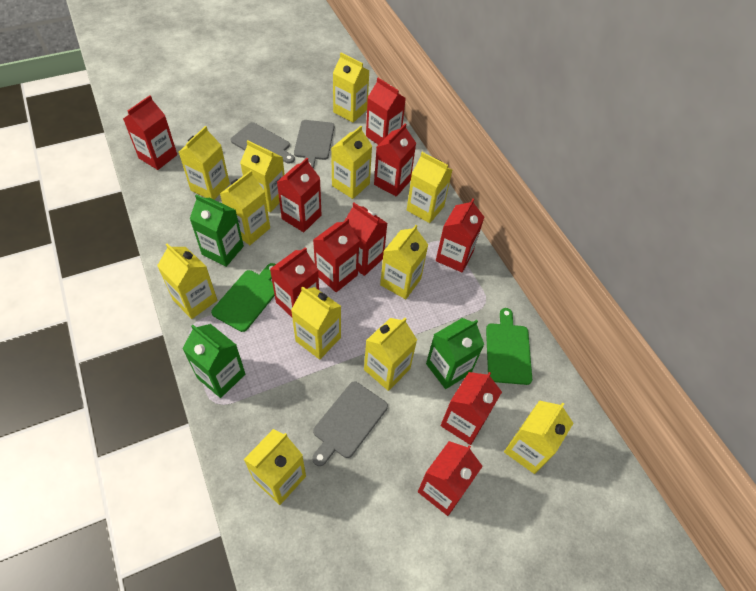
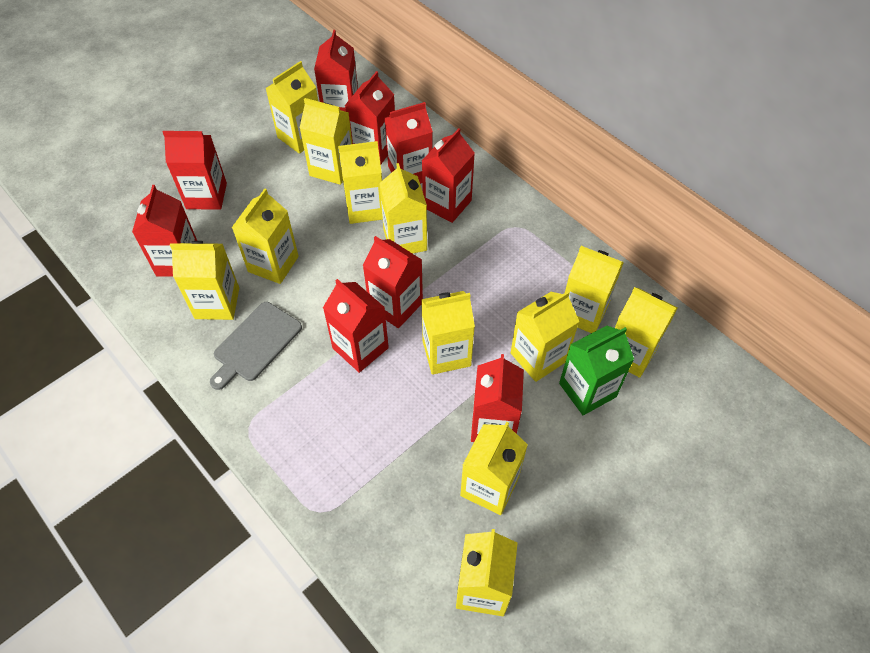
green carton: 3 -> 1
green cutting board: 2 -> 0
grey cutting board: 3 -> 1
red carton: 10 -> 9

